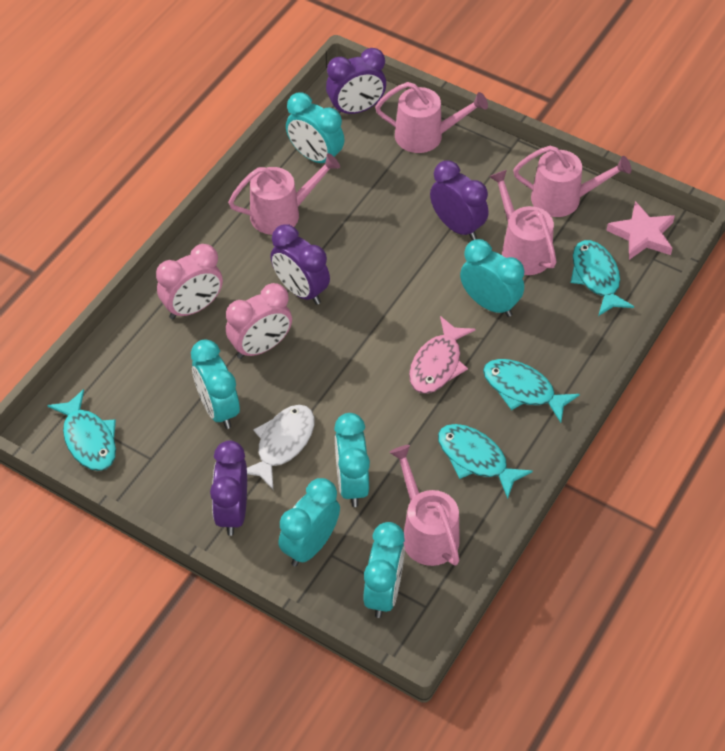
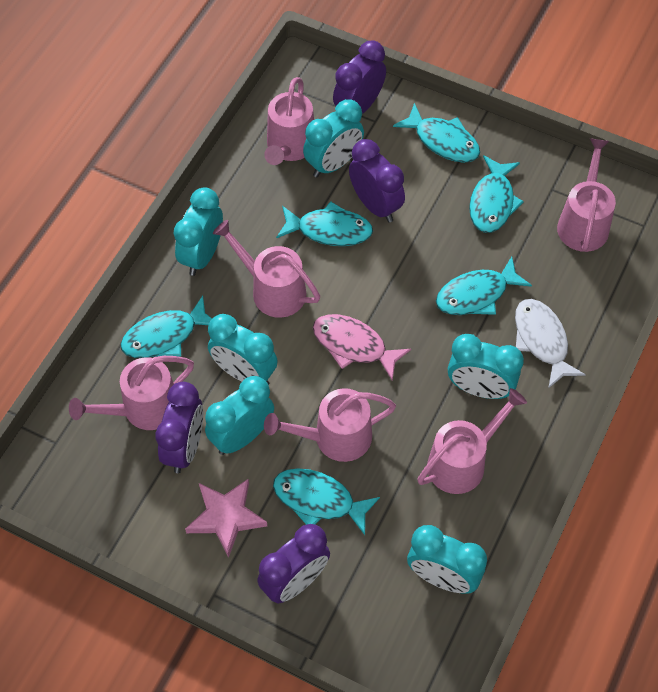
pink clock: 2 -> 0
pink watering can: 5 -> 6
turquoise fish: 4 -> 6

